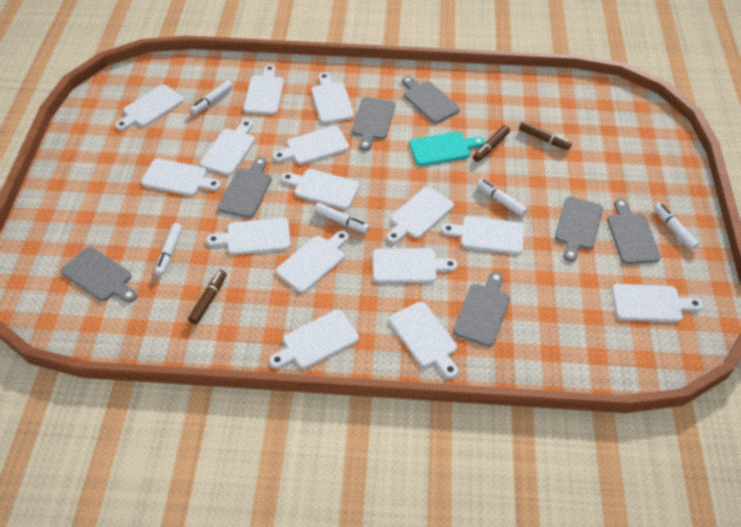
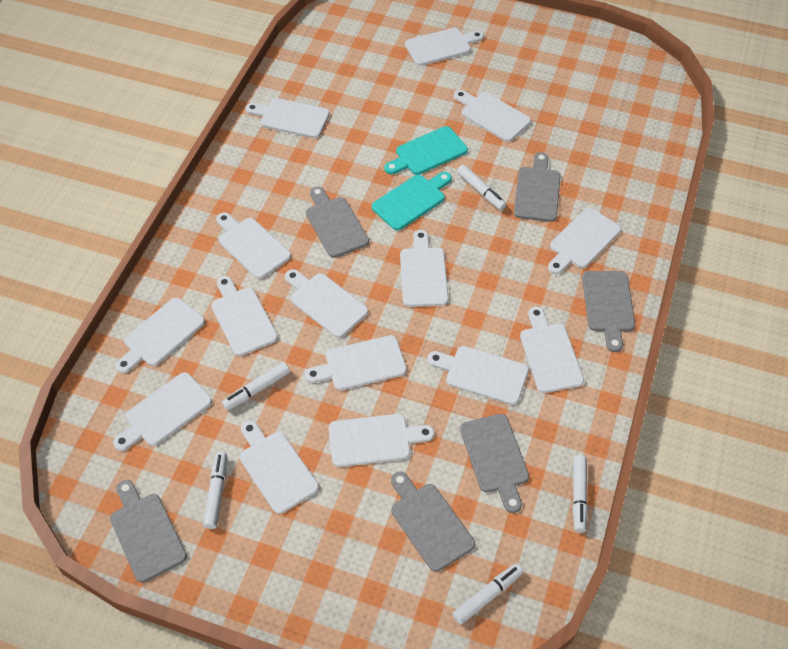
brown marker: 3 -> 0
grey cutting board: 7 -> 6
turquoise cutting board: 1 -> 2

